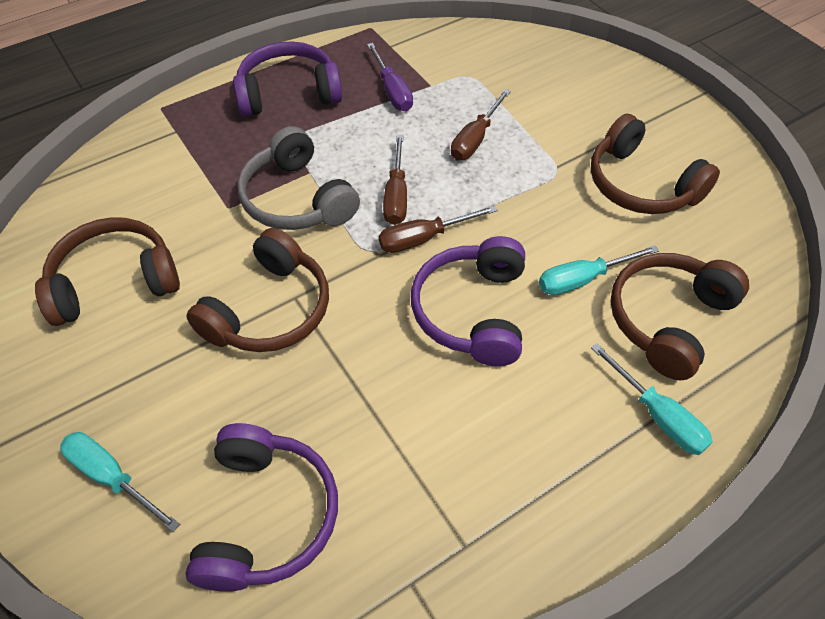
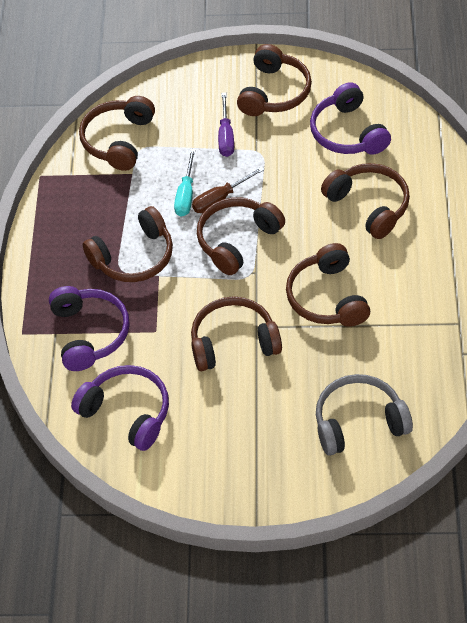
brown headphones: 4 -> 7
brown screwdriver: 3 -> 1
turquoise screwdriver: 3 -> 1

